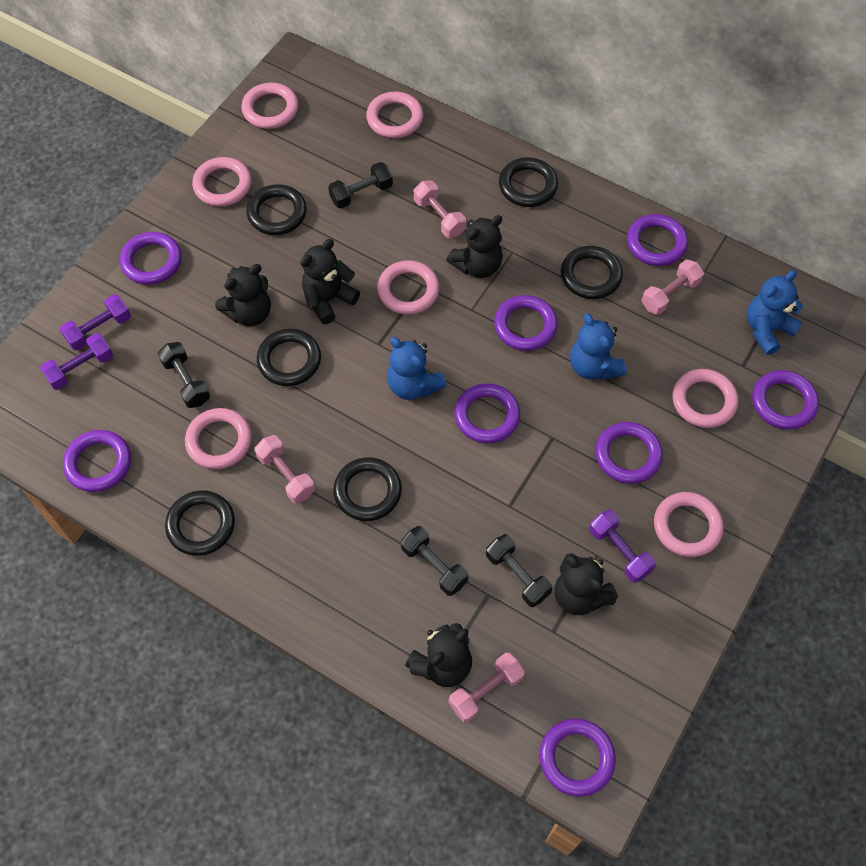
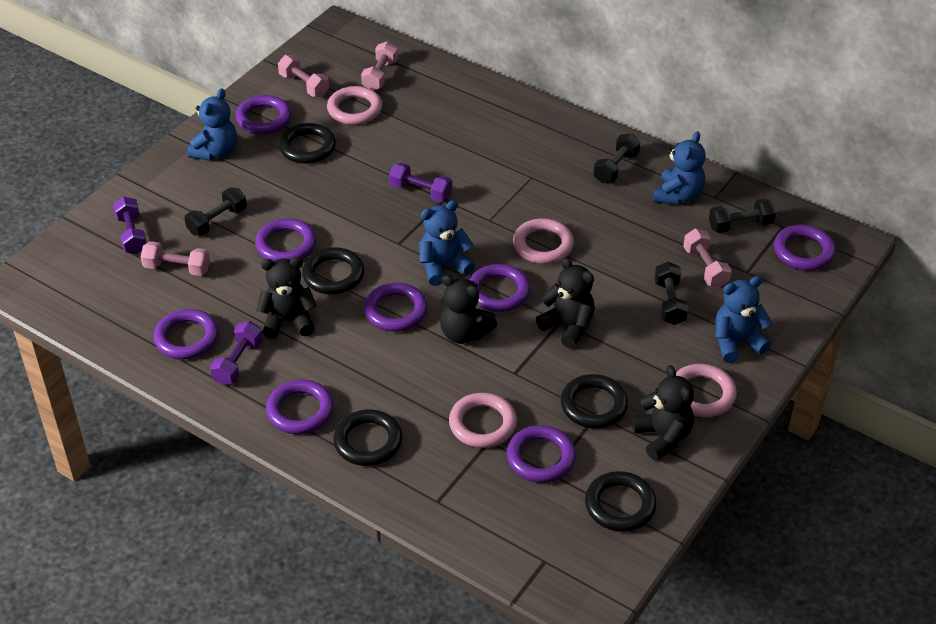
black ring: 6 -> 5
black teddy bear: 5 -> 4
blue teddy bear: 3 -> 4
pink ring: 7 -> 4

